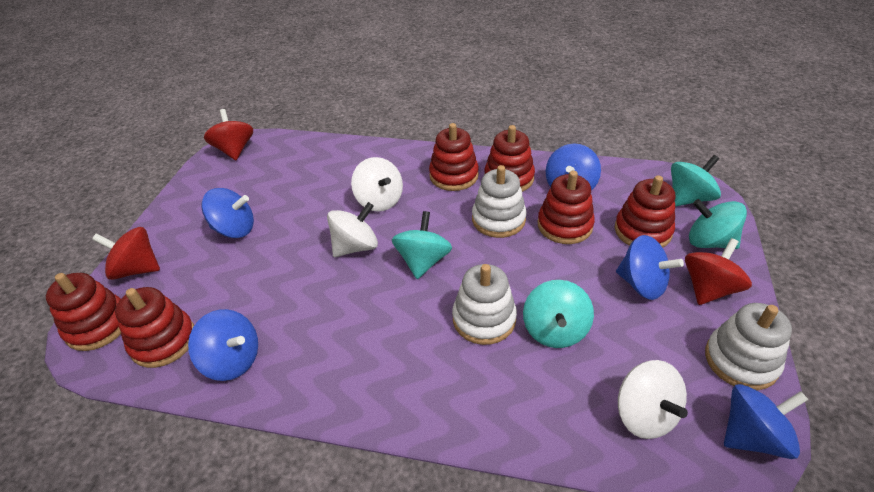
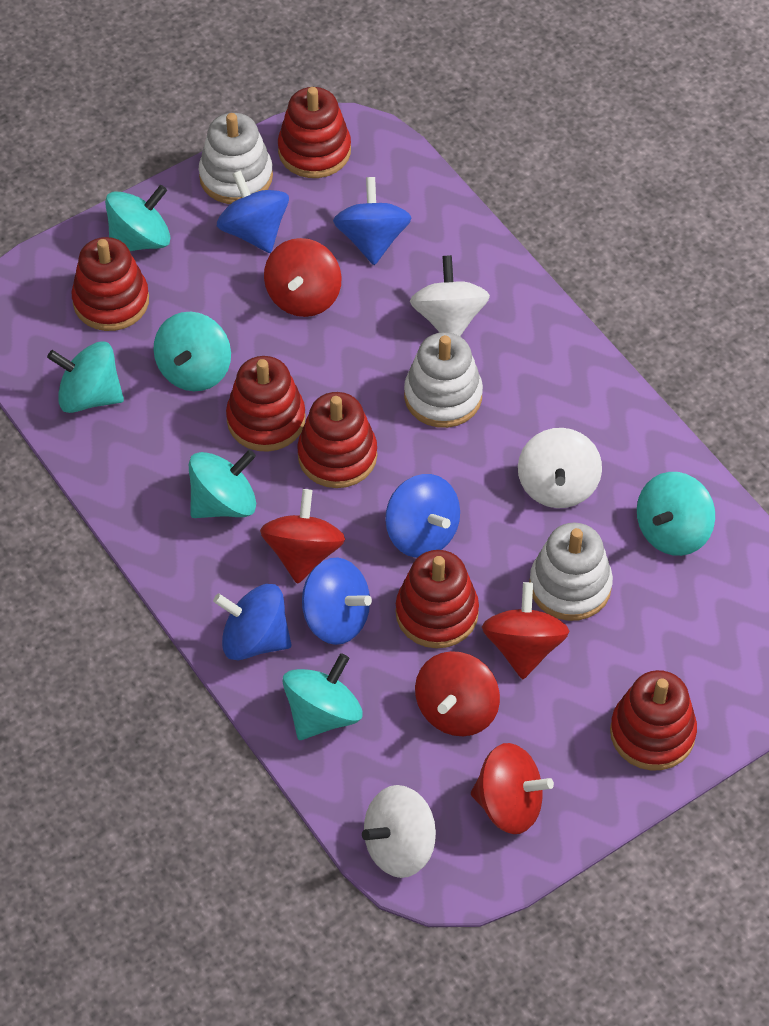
red spinning top: 3 -> 5
turquoise spinning top: 4 -> 6

